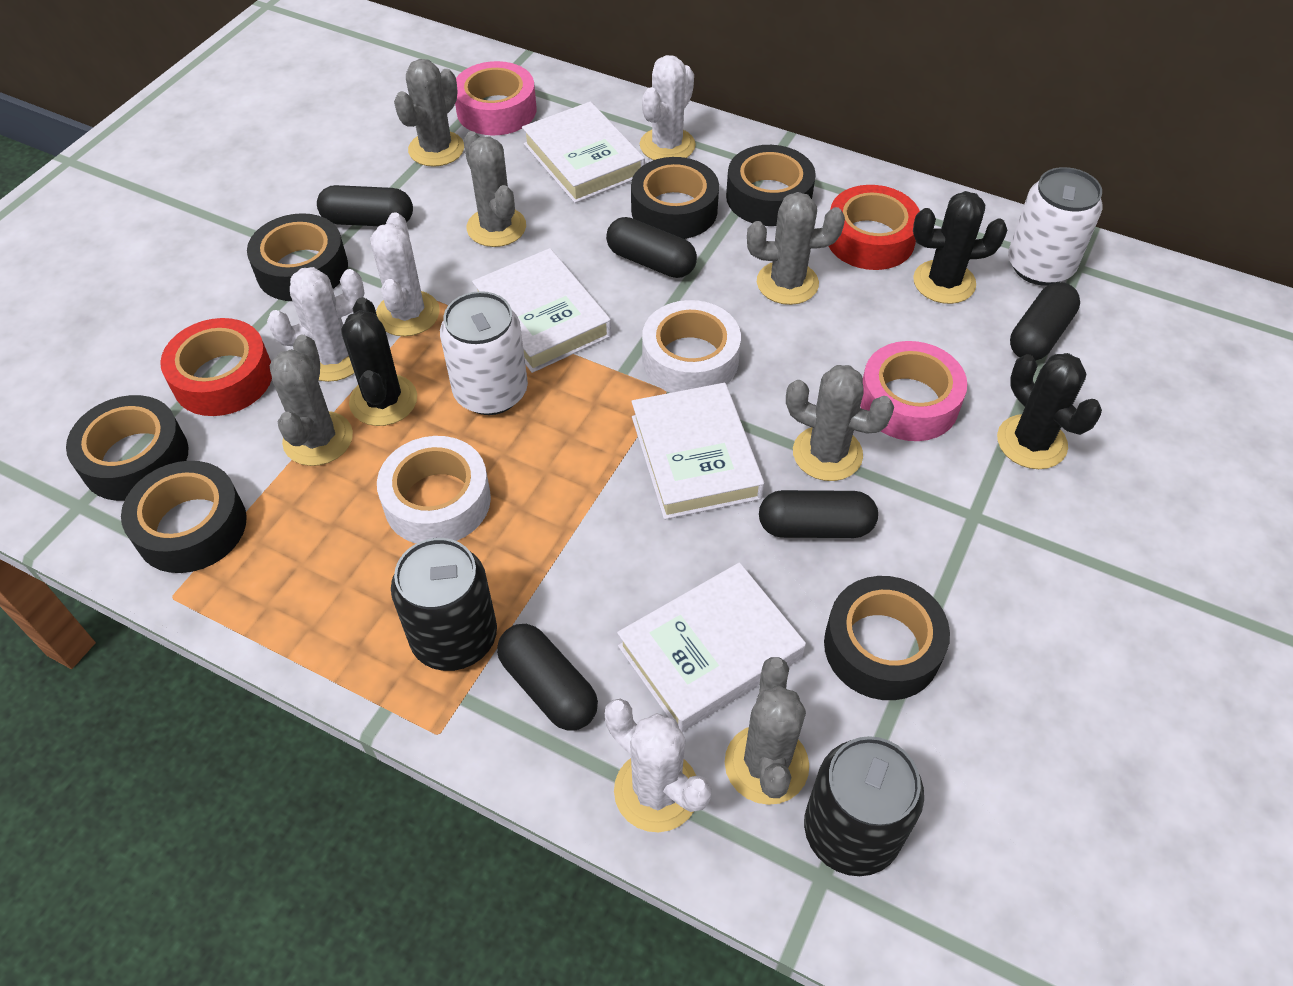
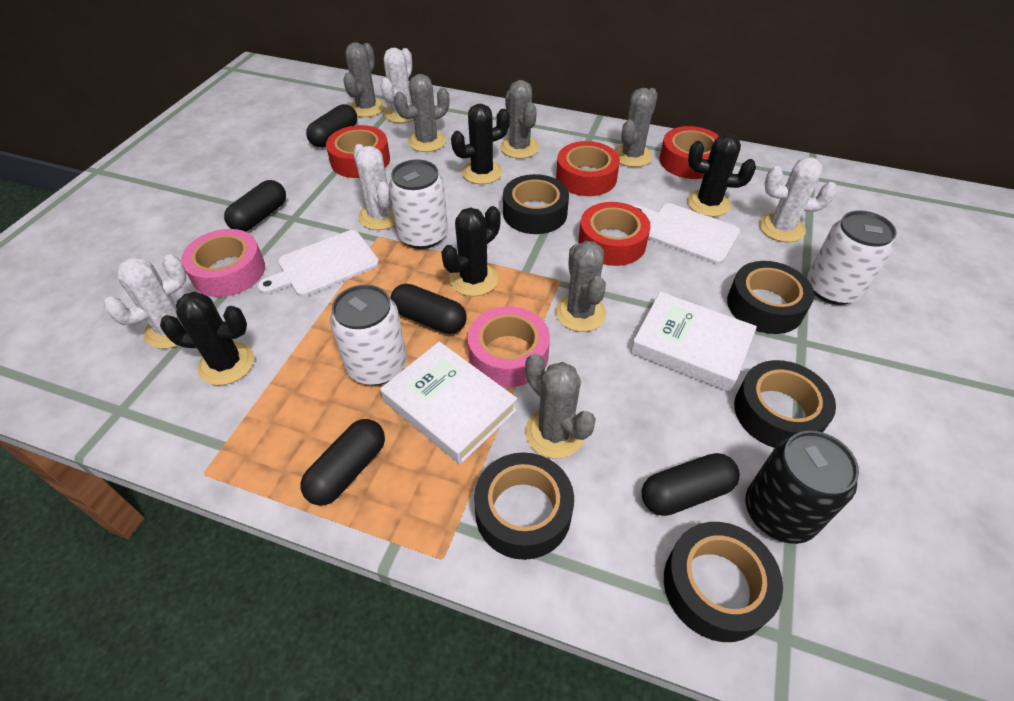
black cactus: 3 -> 4
black can: 2 -> 1
black tape: 6 -> 5
red tape: 2 -> 4
white book: 4 -> 2
white can: 2 -> 3
white cutting board: 0 -> 2
white tape: 2 -> 0

